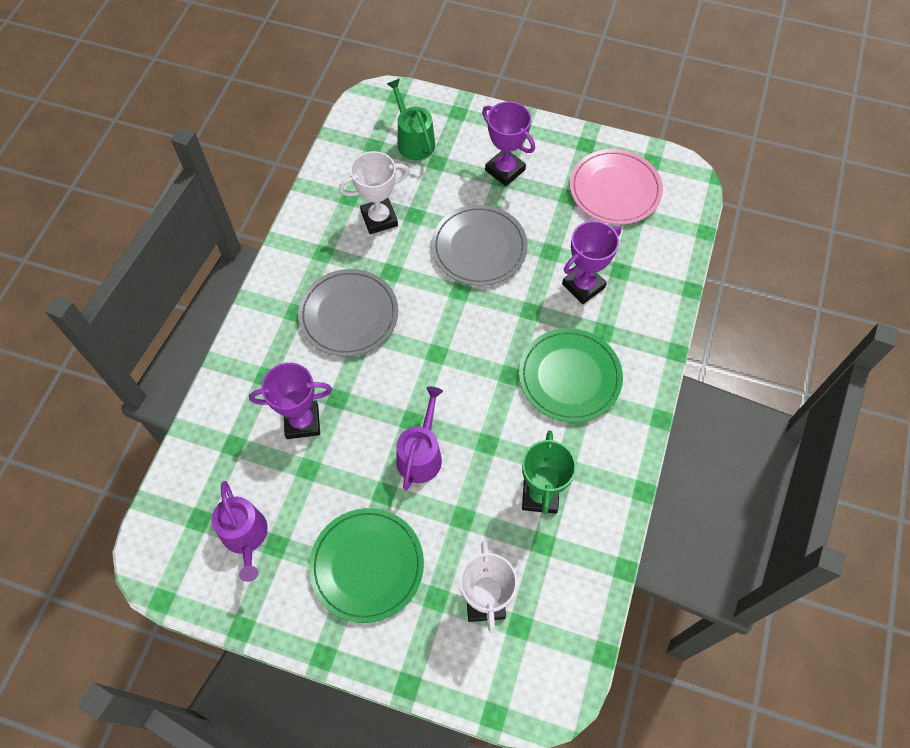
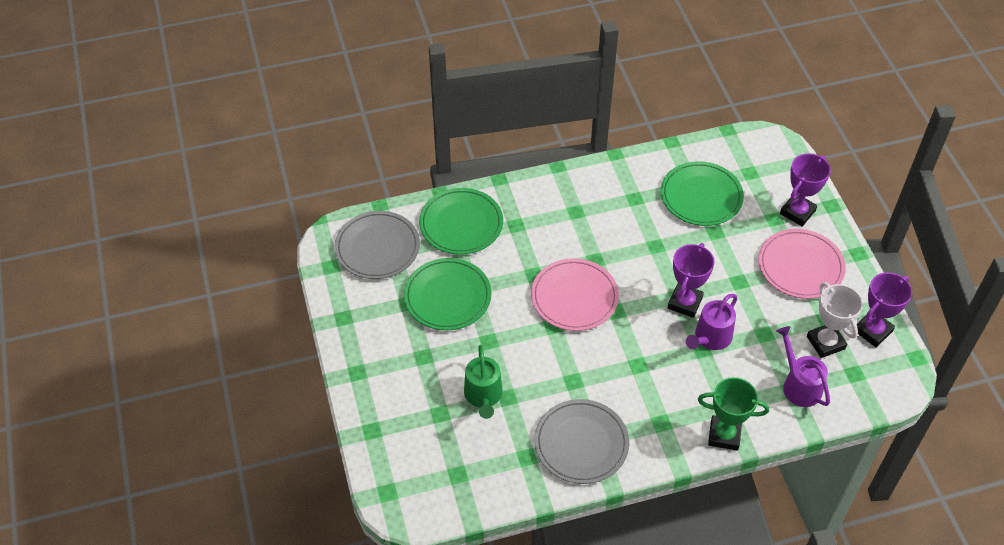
green plate: 2 -> 3
pink plate: 1 -> 2
white trophy: 2 -> 1

